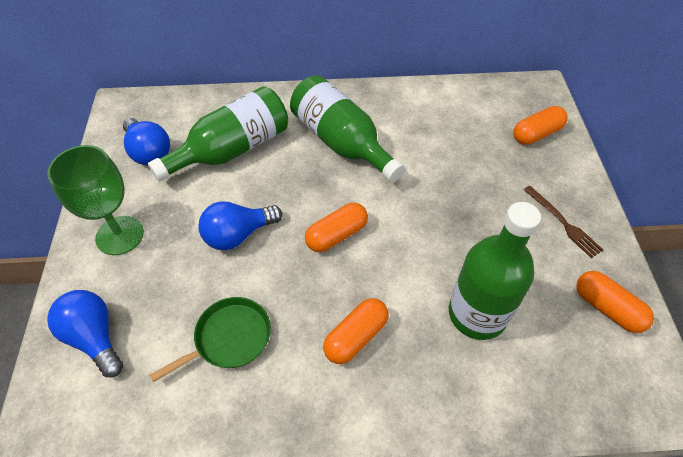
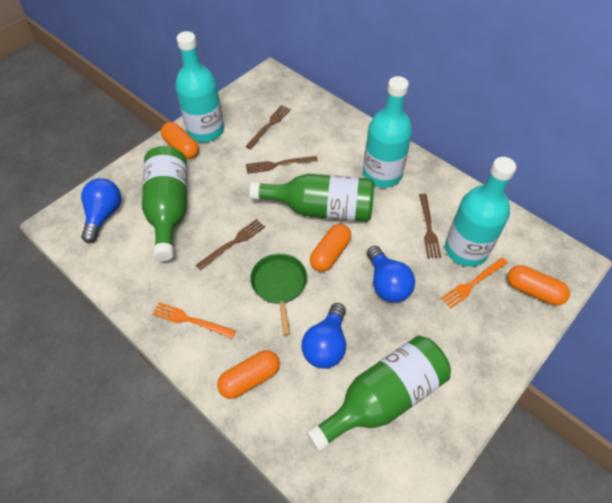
brown fork: 1 -> 4
green goblet: 1 -> 0
orange fork: 0 -> 2
turquoise bottle: 0 -> 3

